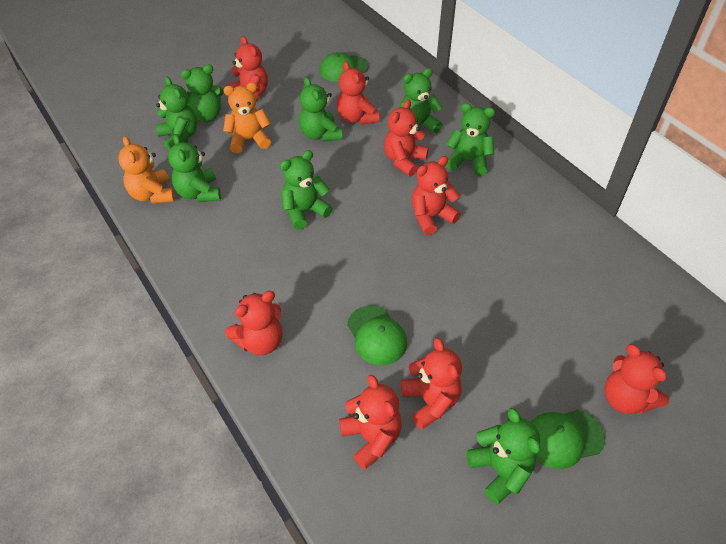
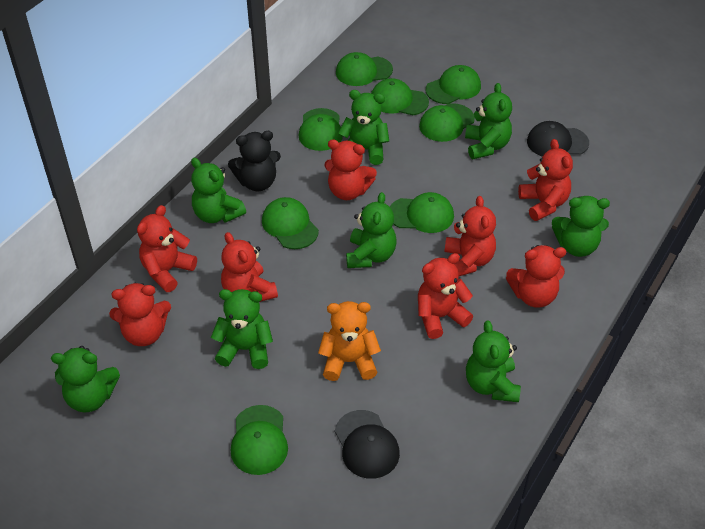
black cap: 0 -> 2
black teddy bear: 0 -> 1
green cap: 3 -> 8
orange teddy bear: 2 -> 1

